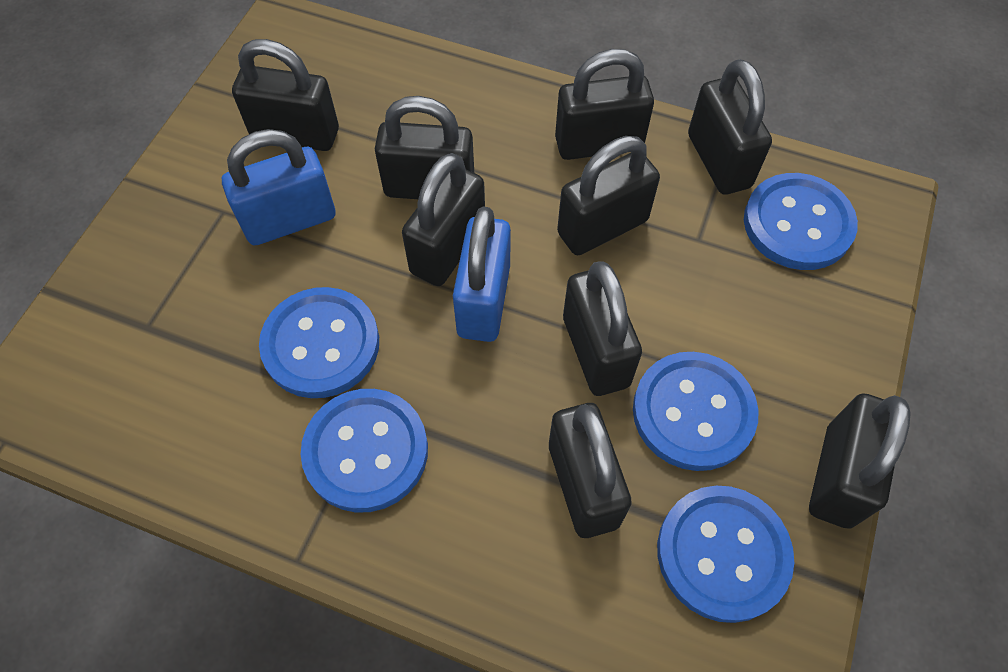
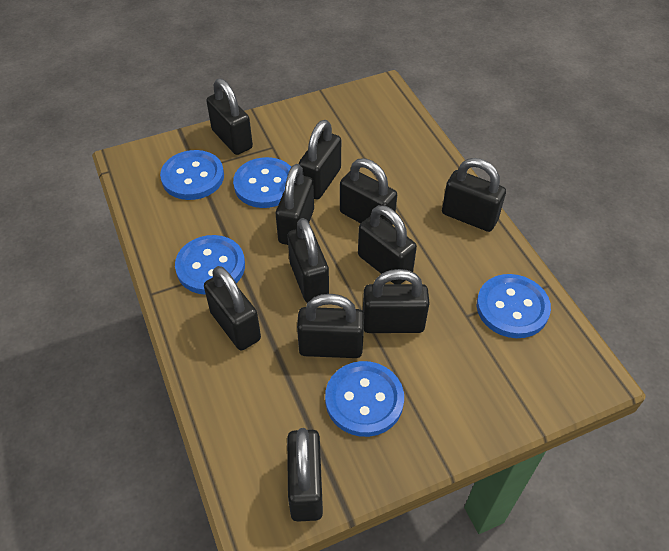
black padlock: 9 -> 11
blue padlock: 2 -> 0

